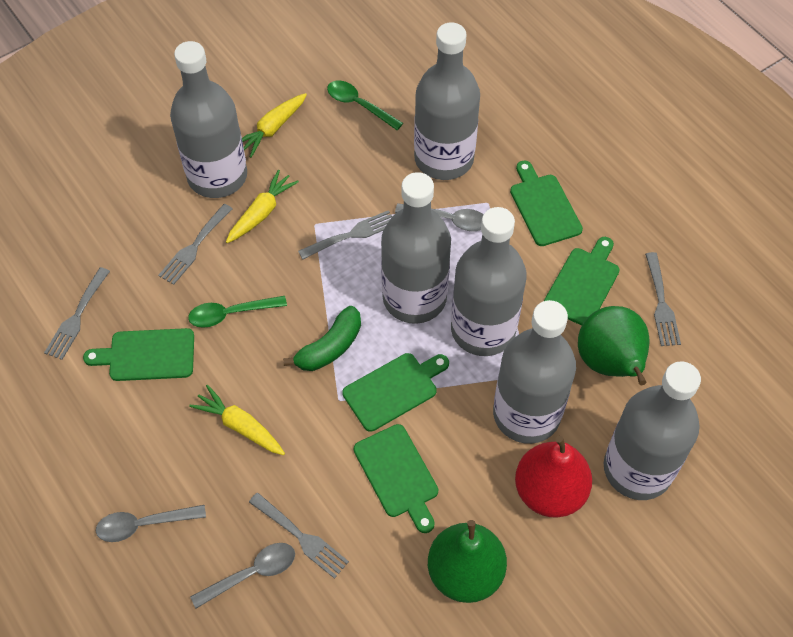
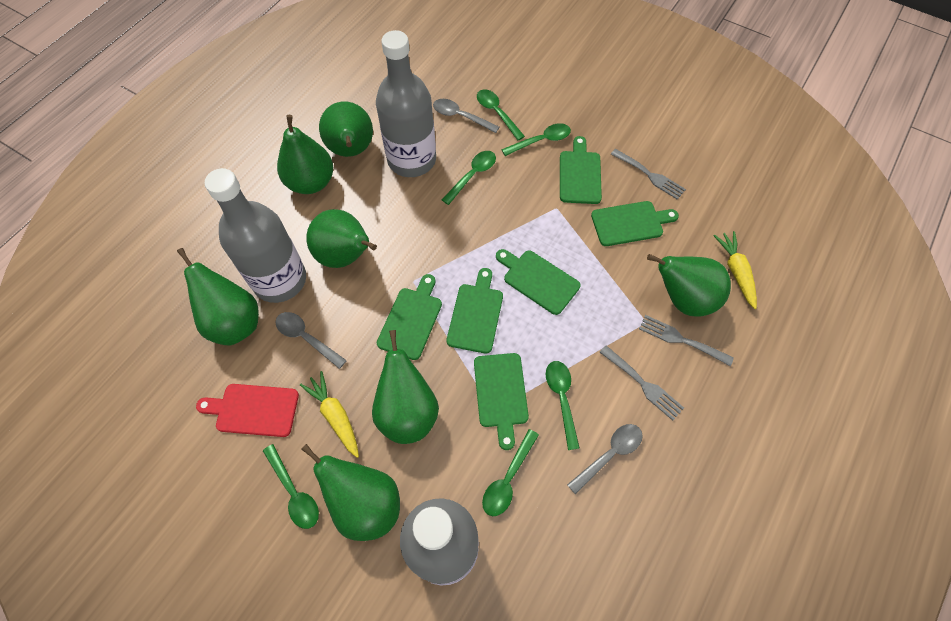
green banana: 1 -> 0
green cutting board: 5 -> 6
green pear: 2 -> 7
green spoon: 2 -> 6
grey bottle: 6 -> 3
grey fork: 5 -> 3
red cutting board: 0 -> 1
red pear: 1 -> 0
yellow carrot: 3 -> 2

